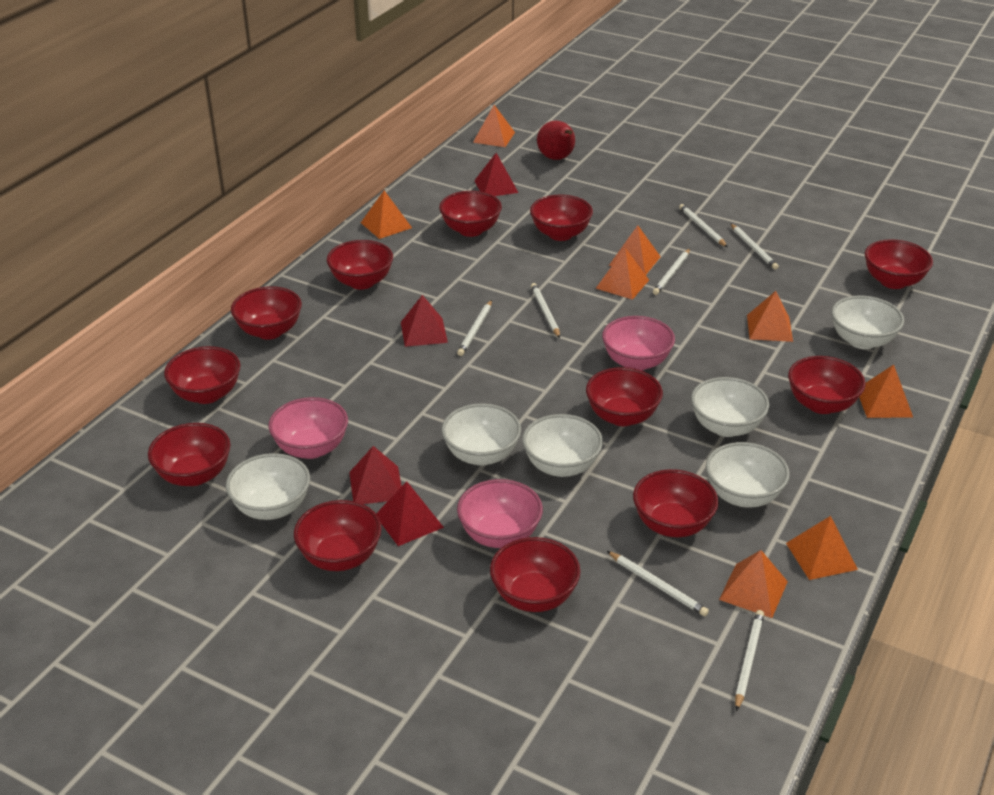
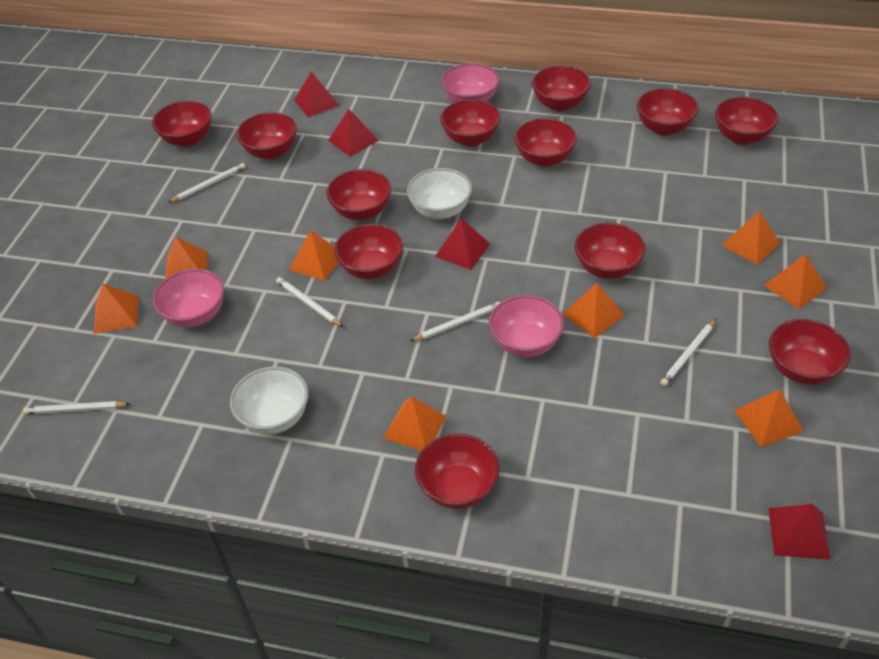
red pear: 1 -> 0
white bowl: 6 -> 2
white pencil: 7 -> 5

